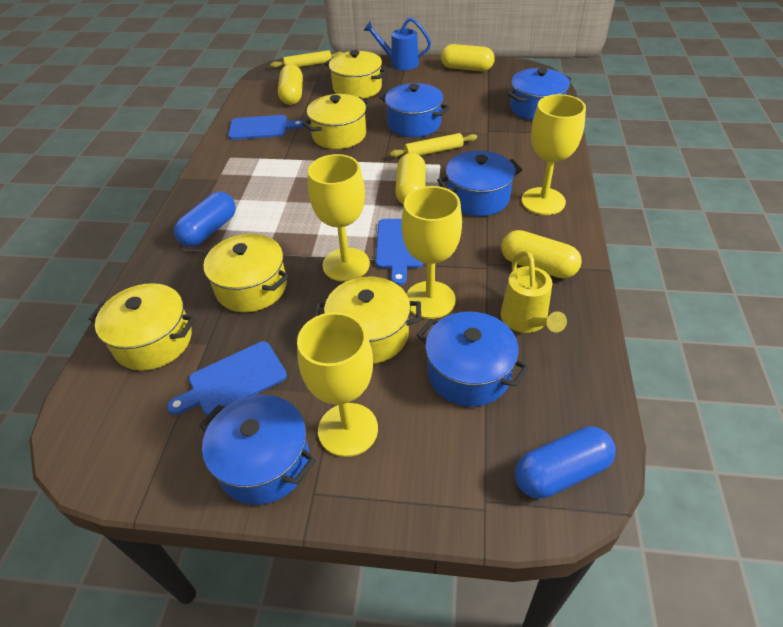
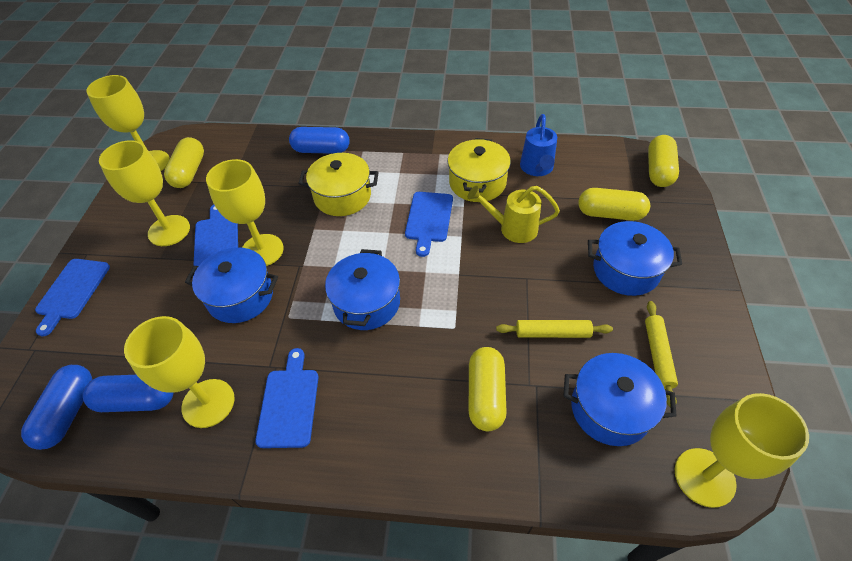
blue capsule: 2 -> 3
blue cutting board: 3 -> 4
blue pot: 5 -> 4
yellow goblet: 4 -> 5
yellow pot: 5 -> 2

